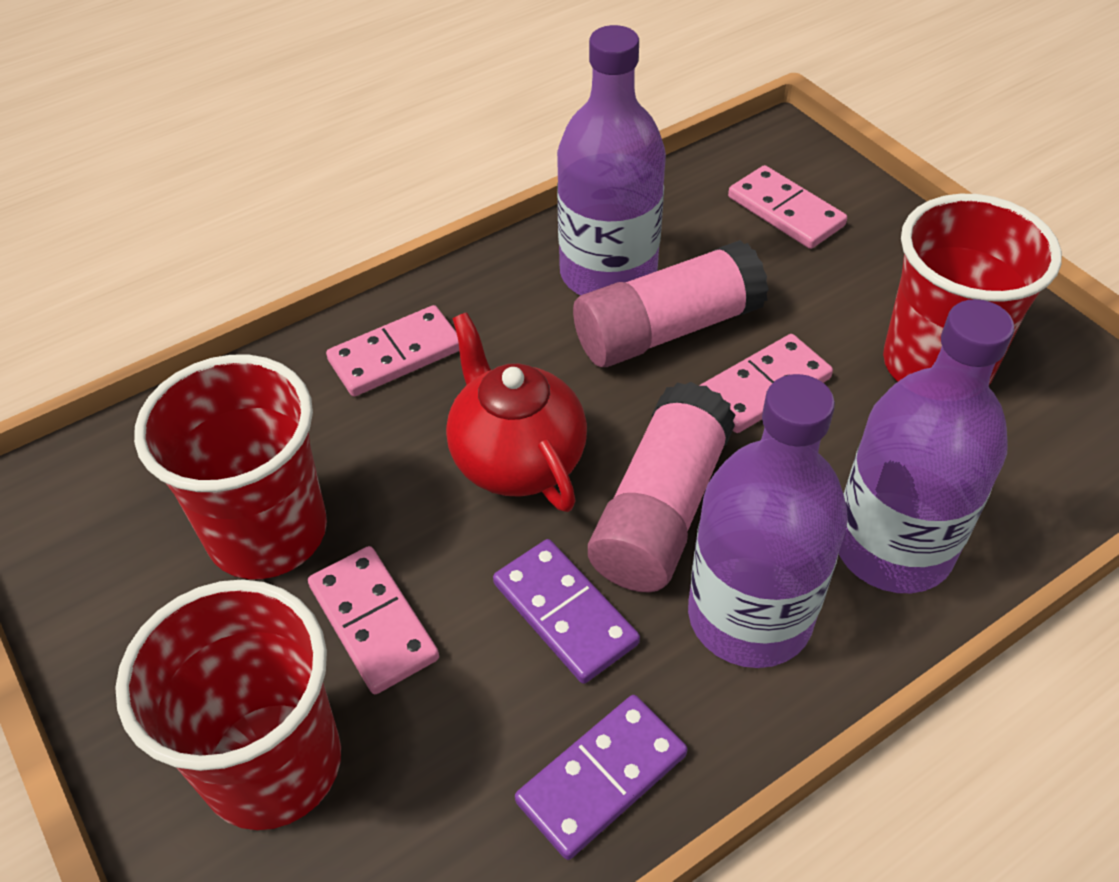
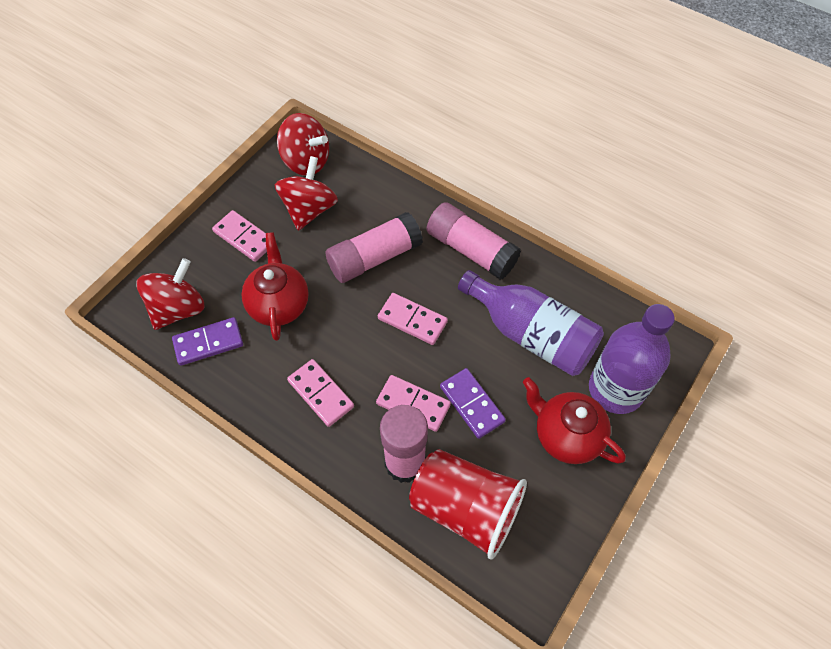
pink glue stick: 2 -> 3
purple bottle: 3 -> 2
red cup: 3 -> 1
red spinning top: 0 -> 3
red teapot: 1 -> 2

